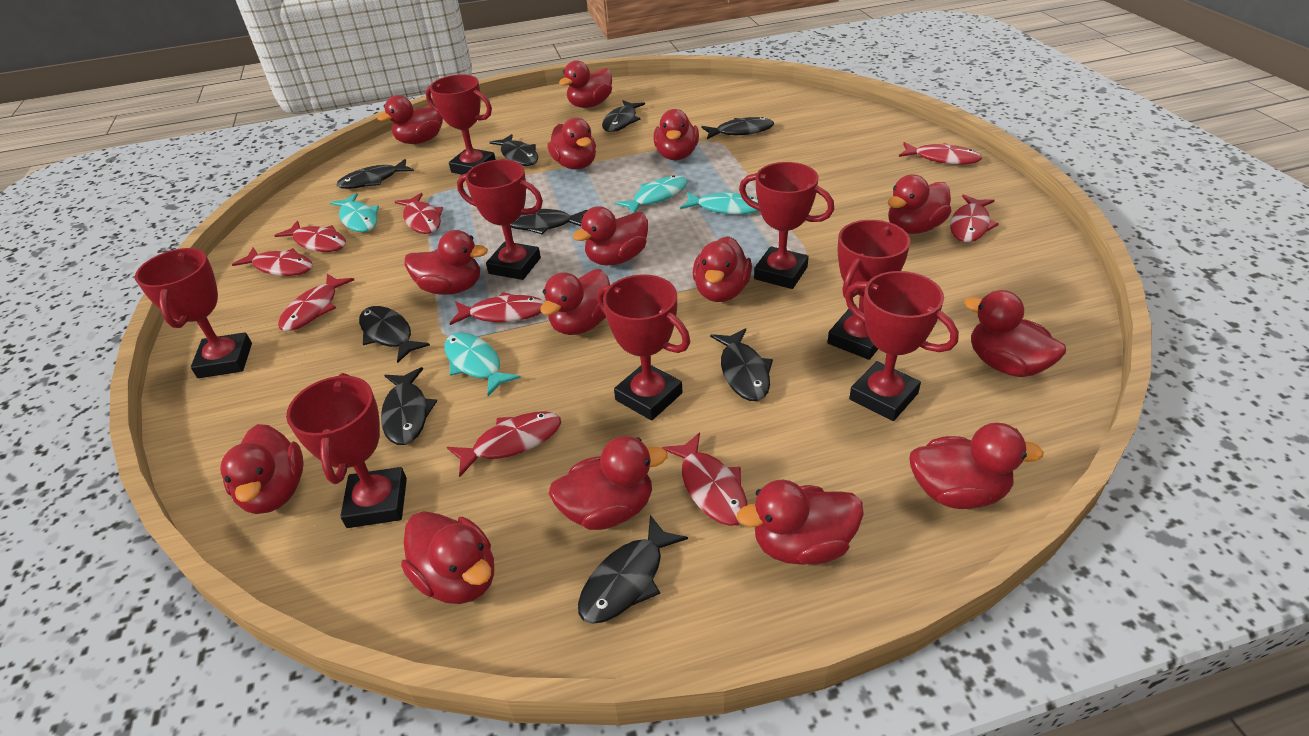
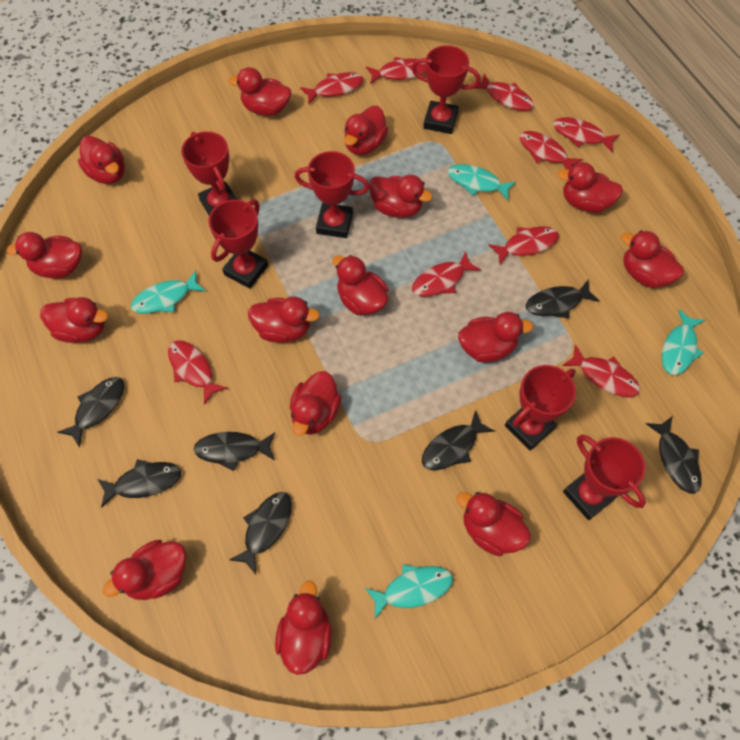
black fish: 9 -> 7
red trophy: 8 -> 6

